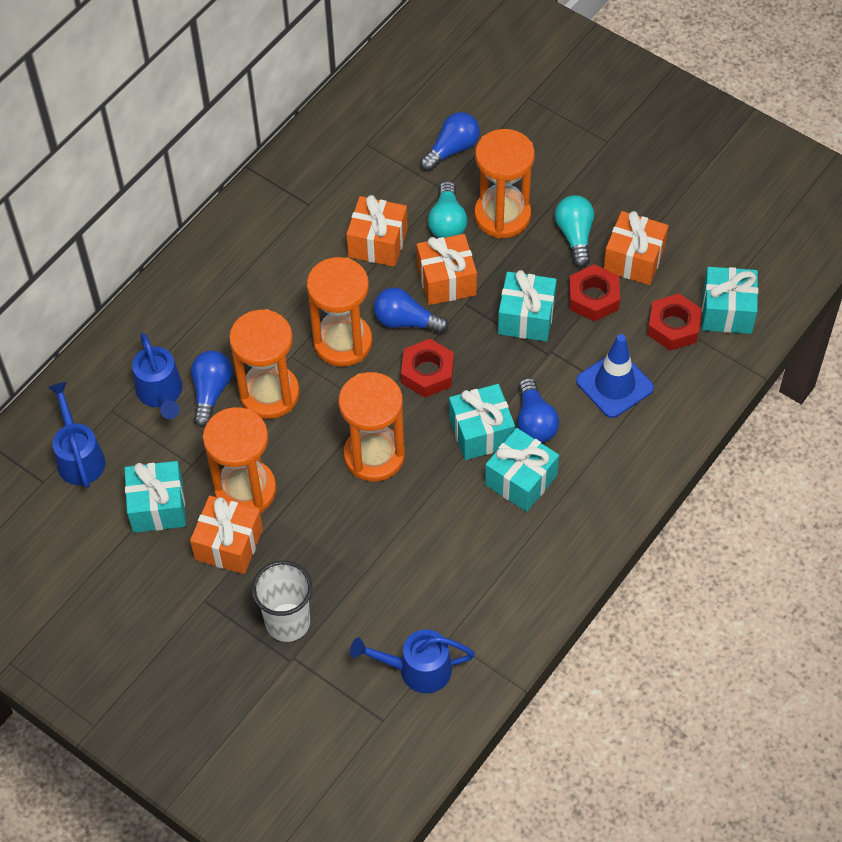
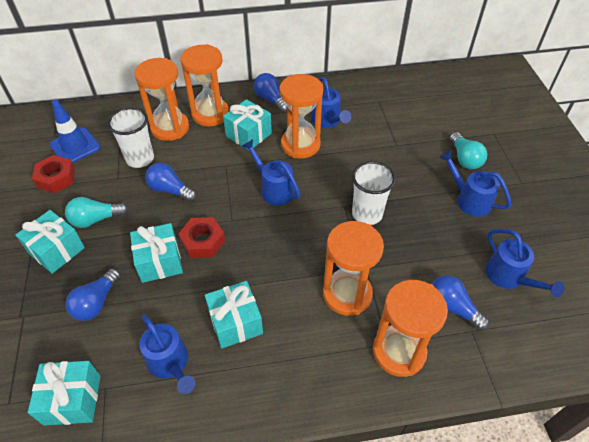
blue watering can: 3 -> 5
orange gift: 4 -> 0
red nut: 3 -> 2
white cup: 1 -> 2

